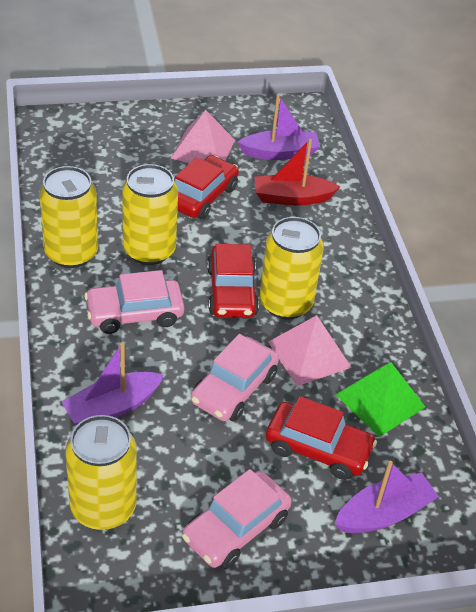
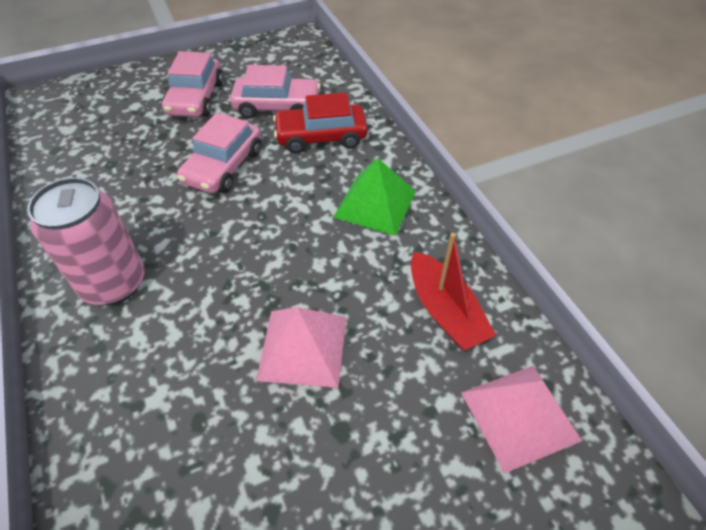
pink can: 0 -> 1
purple boat: 3 -> 0
red car: 3 -> 1
yellow can: 4 -> 0

